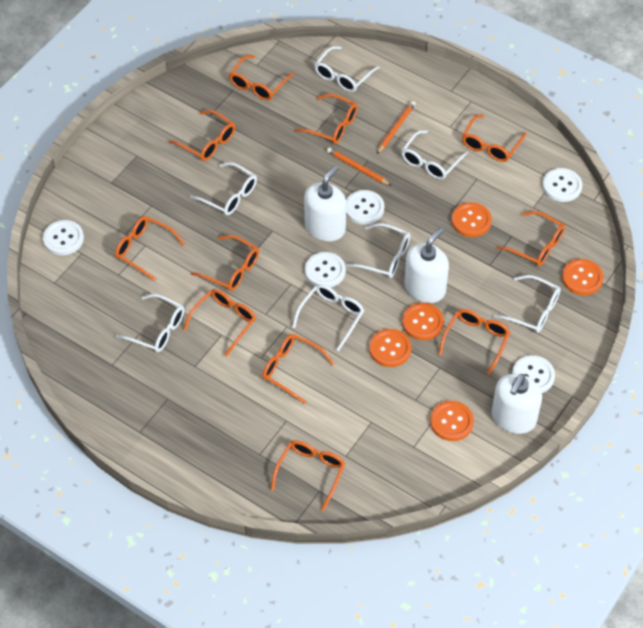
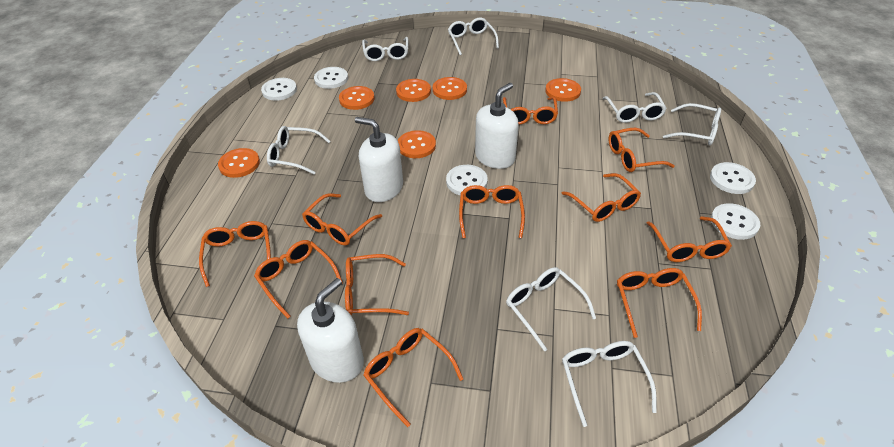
orange button: 5 -> 6
orange pencil: 2 -> 0

